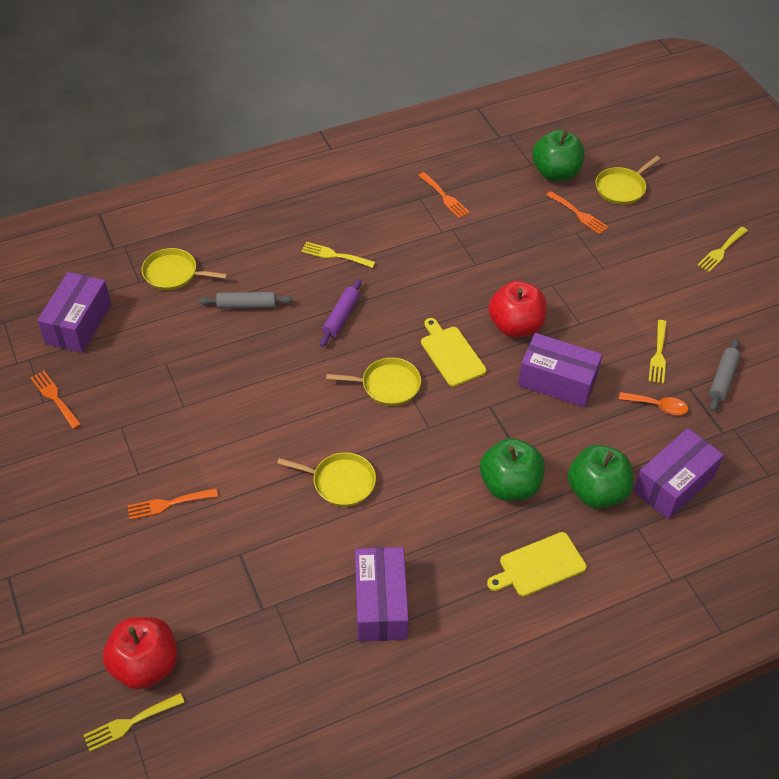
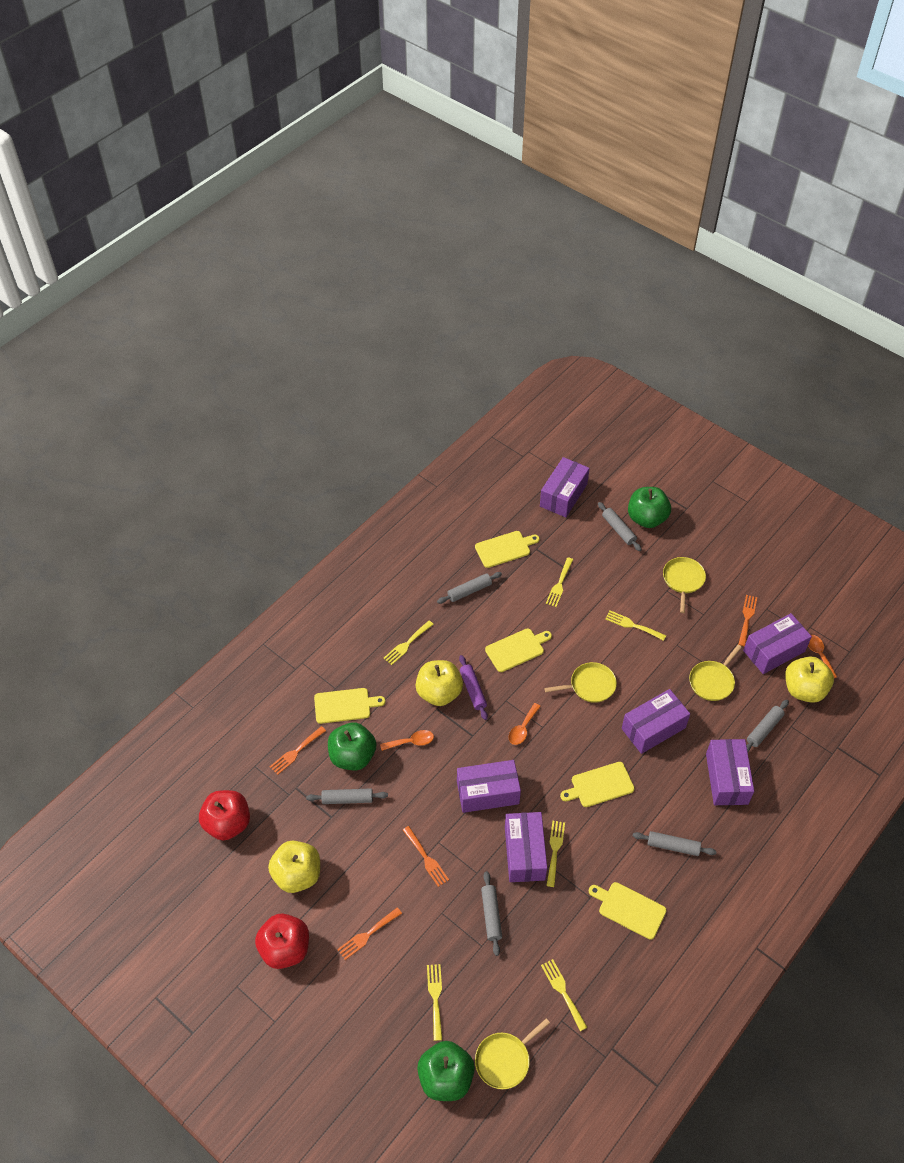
grey rolling pin: 2 -> 6
orange spoon: 1 -> 3
purple box: 4 -> 6
yellow apple: 0 -> 3
yellow cutting board: 2 -> 5
yellow fork: 4 -> 6

